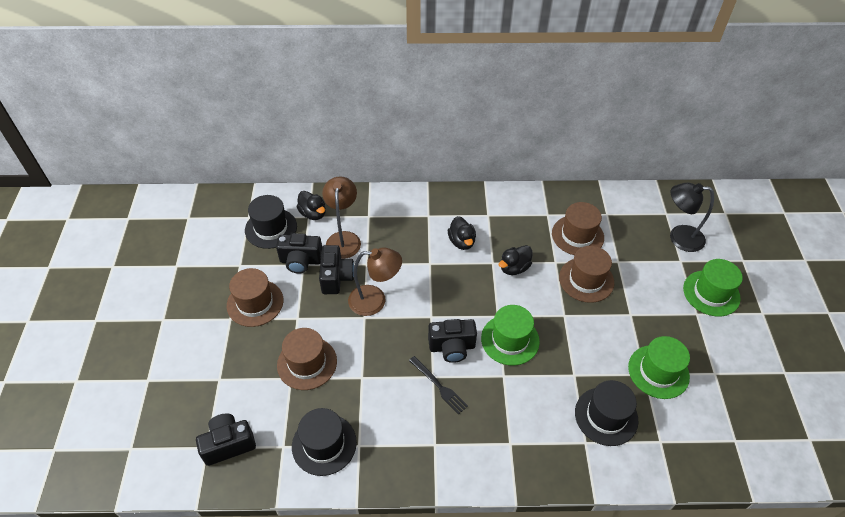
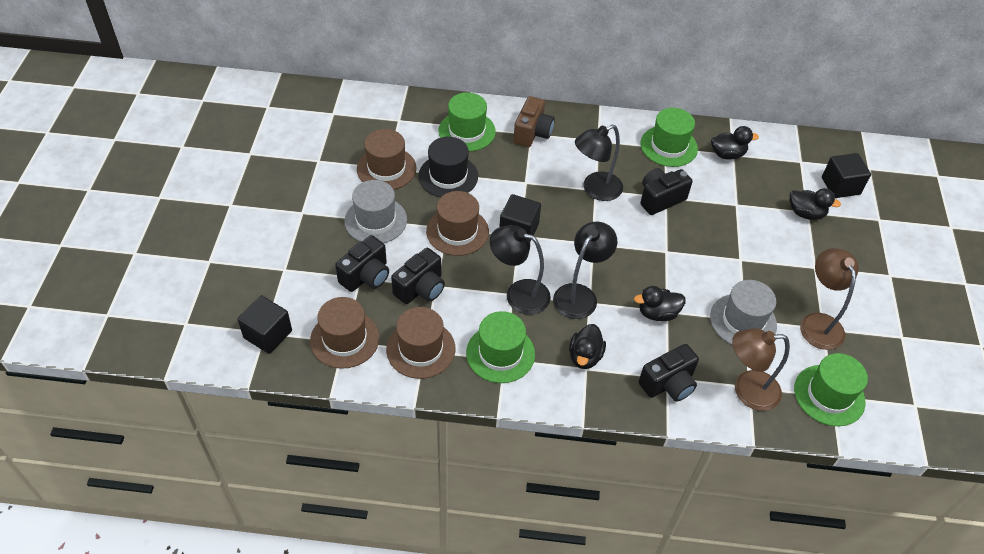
black cube: 0 -> 3
black duck: 3 -> 4
black fork: 1 -> 0
black hat: 3 -> 1
black lamp: 1 -> 3
brown camera: 0 -> 1
green hat: 3 -> 4
grey hat: 0 -> 2

